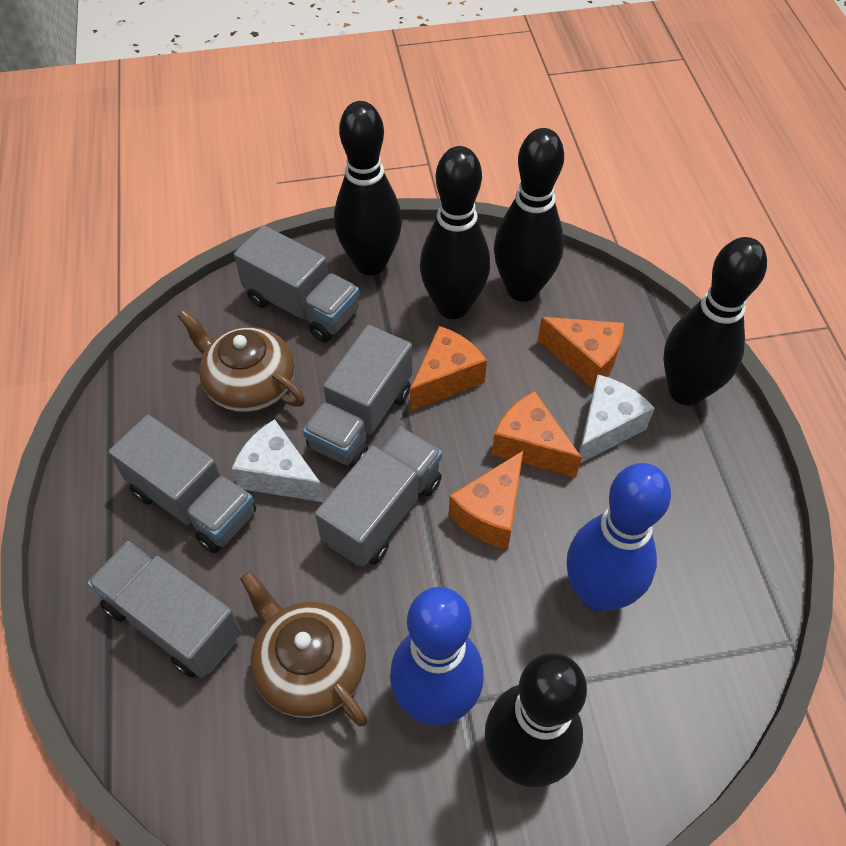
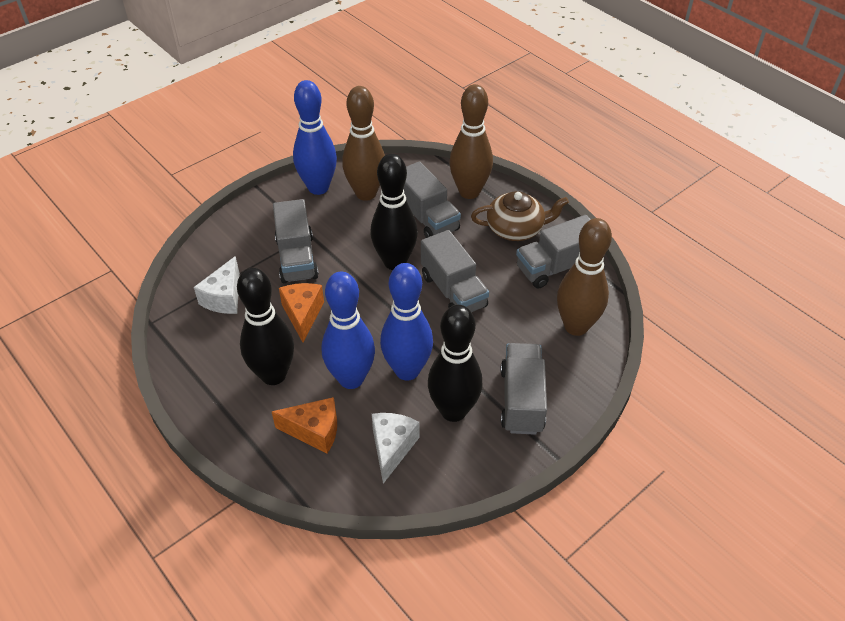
black bowling pin: 5 -> 3
blue bowling pin: 2 -> 3
brown bowling pin: 0 -> 3
brown teapot: 2 -> 1
orange cheese: 4 -> 2

